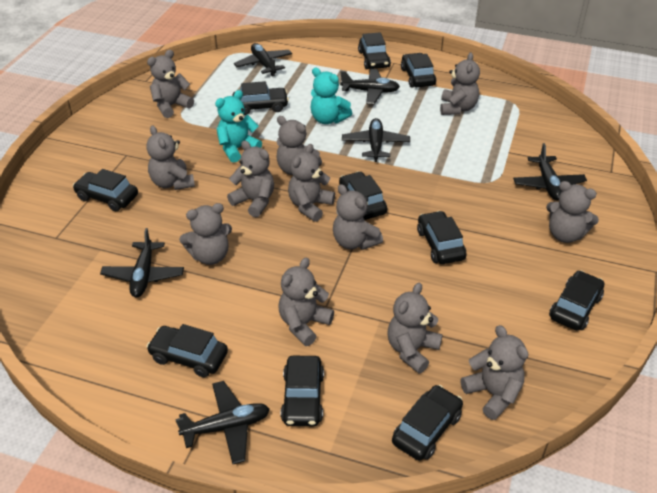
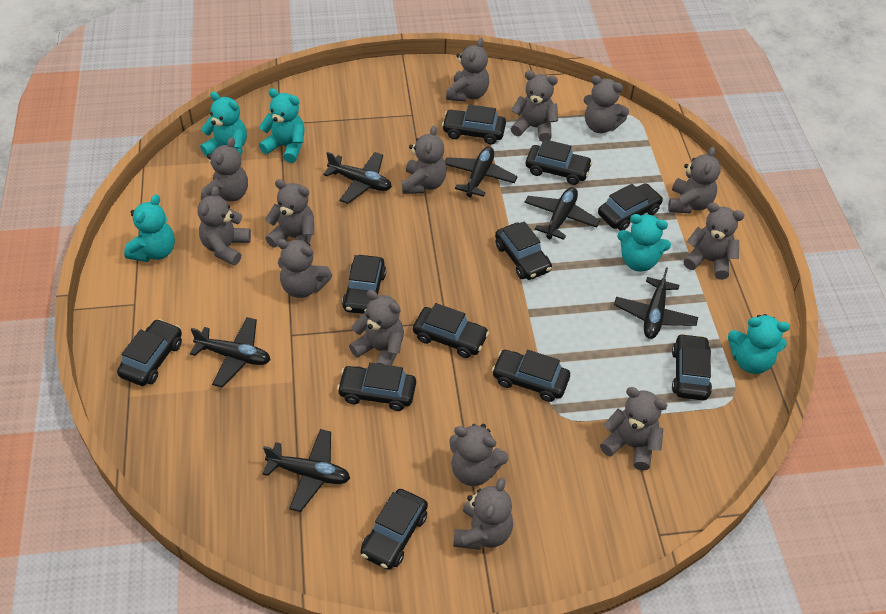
black car: 10 -> 11
grey teddy bear: 12 -> 14
turquoise teddy bear: 2 -> 5

